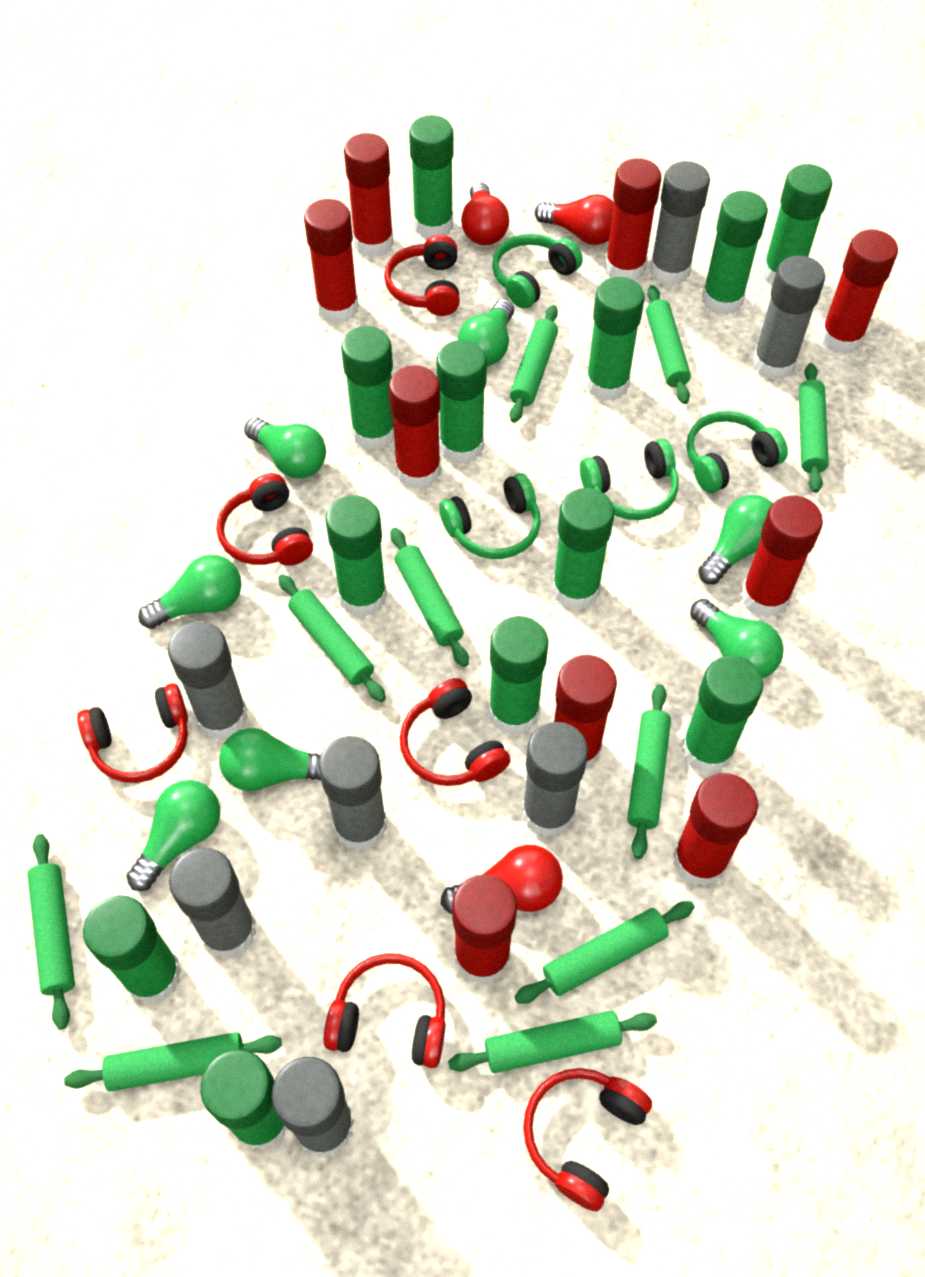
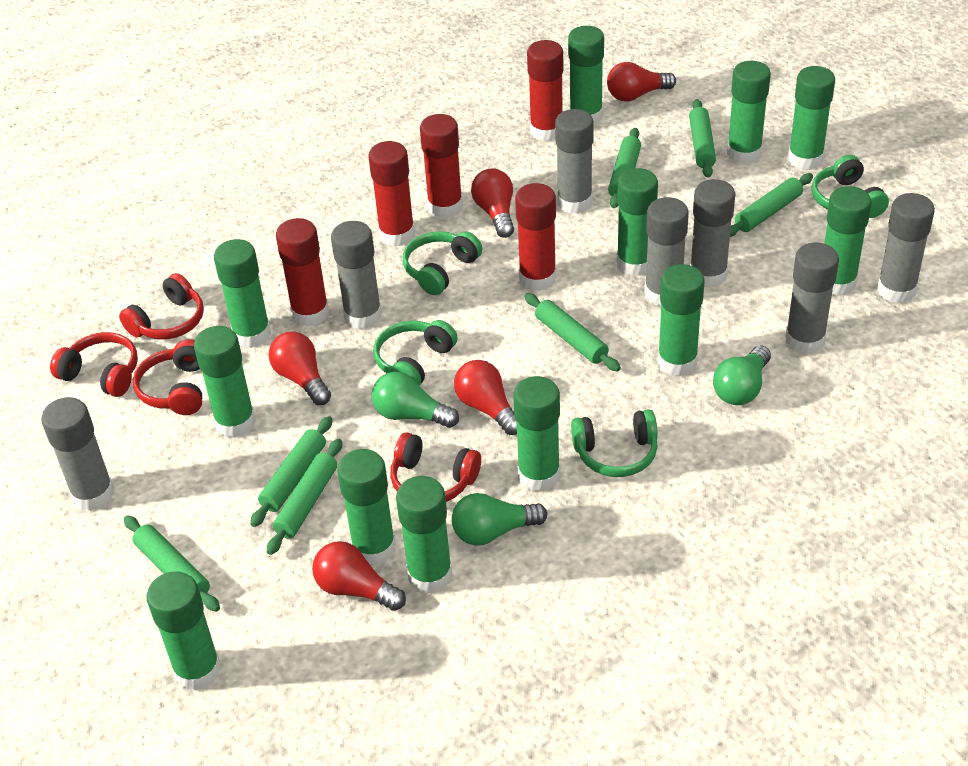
green light bulb: 7 -> 3
green rolling pin: 10 -> 7
red glue stick: 9 -> 5
red headphones: 6 -> 4
red light bulb: 3 -> 5

